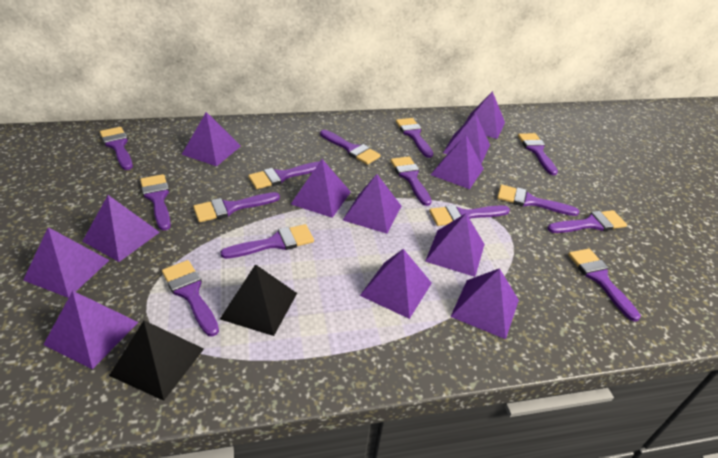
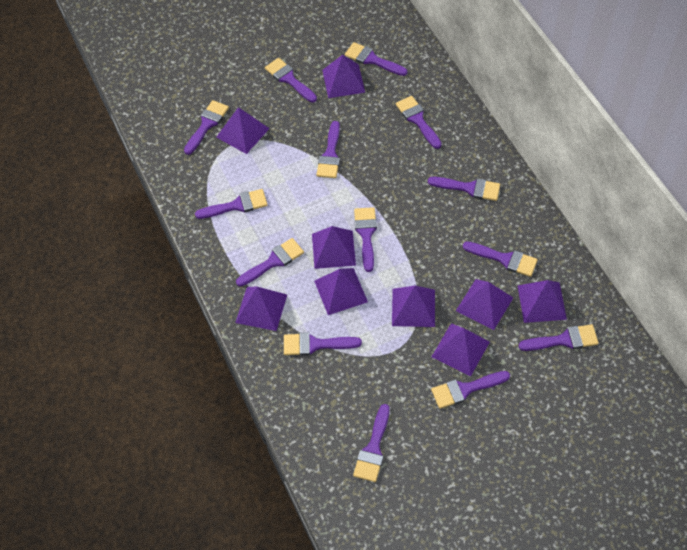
black pyramid: 2 -> 0
purple pyramid: 12 -> 9

